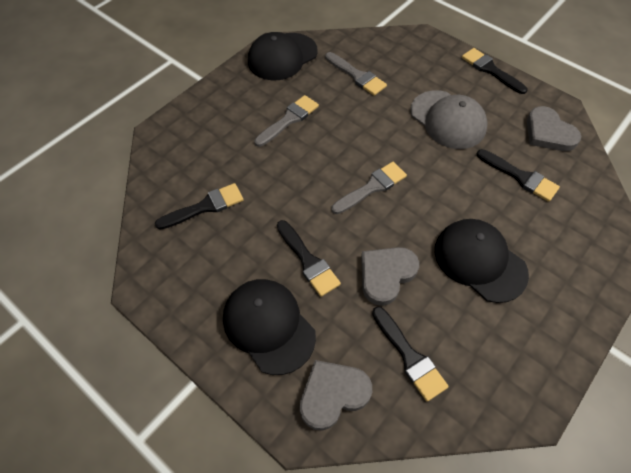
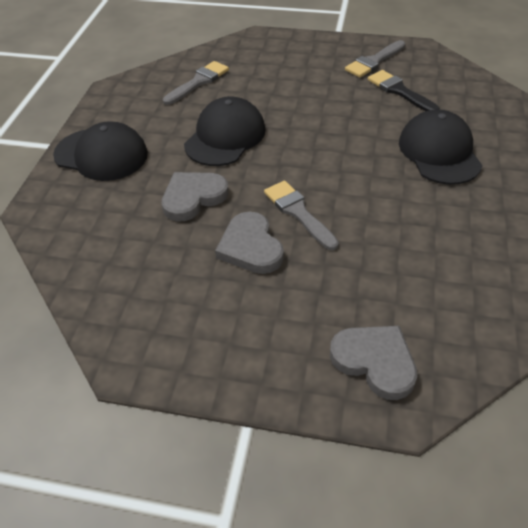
black brush: 5 -> 1
grey cap: 1 -> 0

